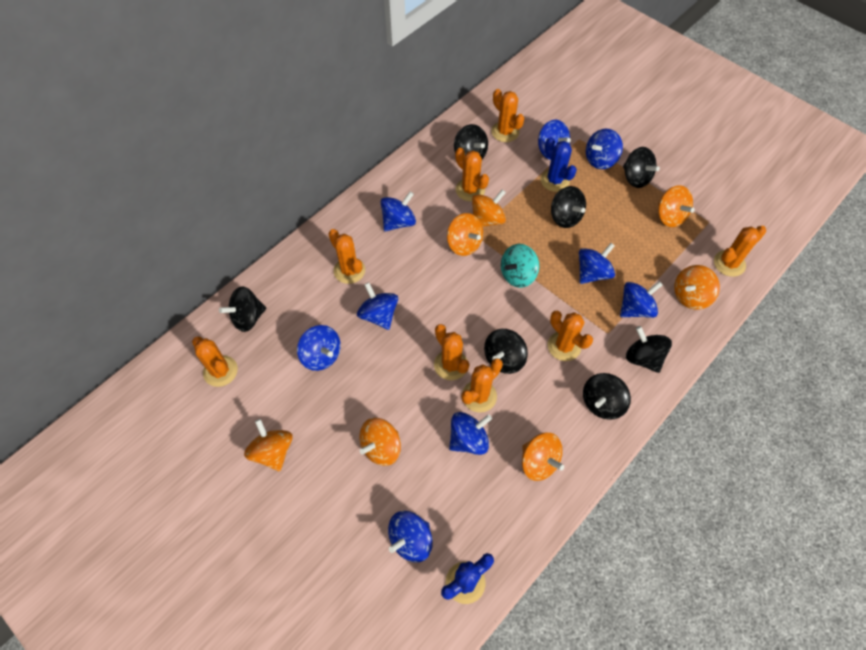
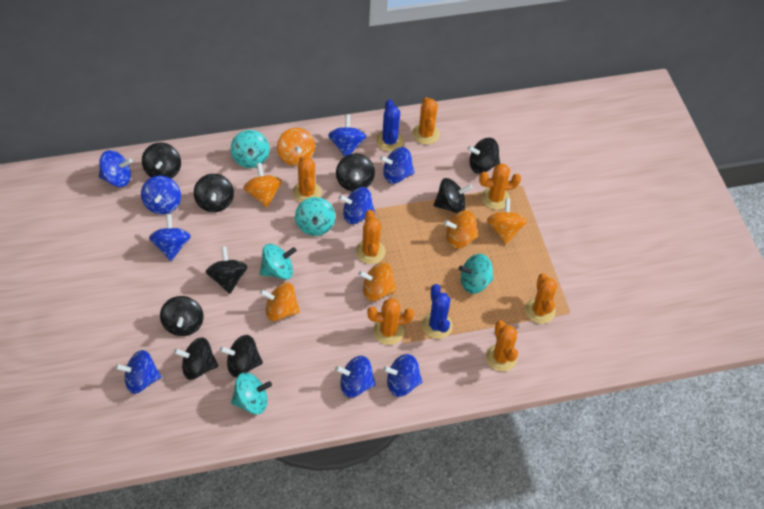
black spinning top: 7 -> 9
orange cactus: 8 -> 7
orange spinning top: 7 -> 6
turquoise spinning top: 1 -> 5

